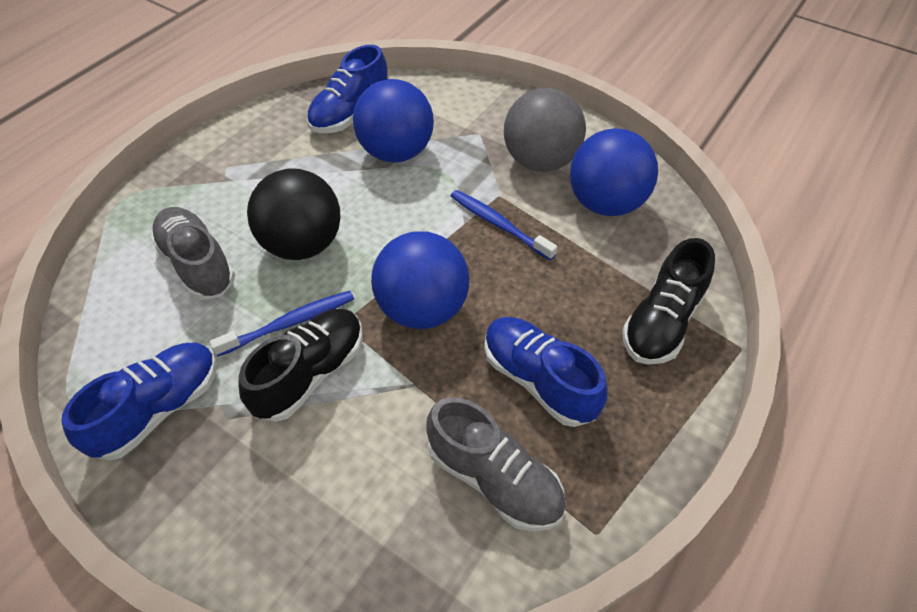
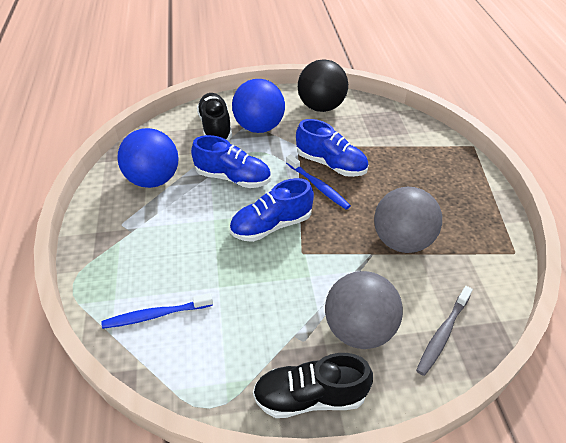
blue ball: 3 -> 2
grey ball: 1 -> 2
grey shoe: 2 -> 0
grey toothbrush: 0 -> 1

